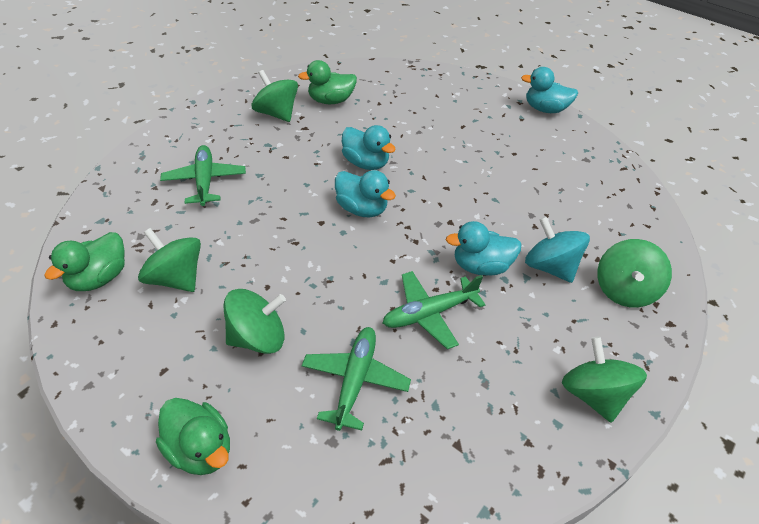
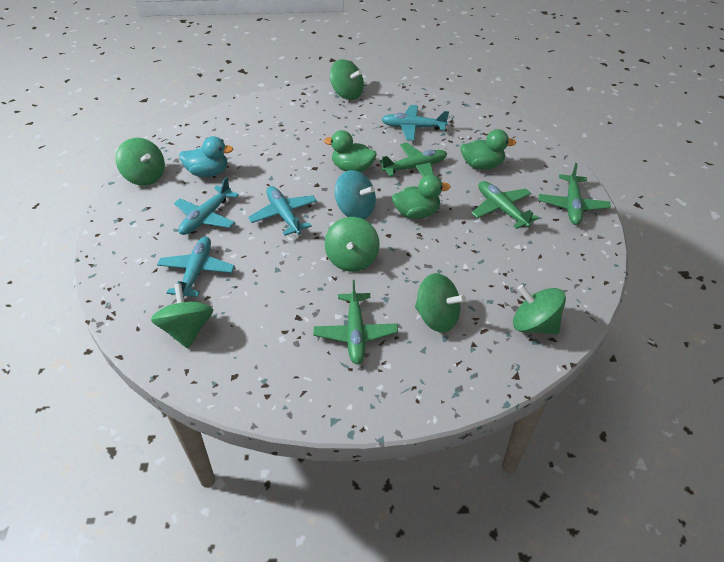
green plane: 3 -> 4
green spinning top: 5 -> 6
turquoise duck: 4 -> 1
turquoise plane: 0 -> 4

